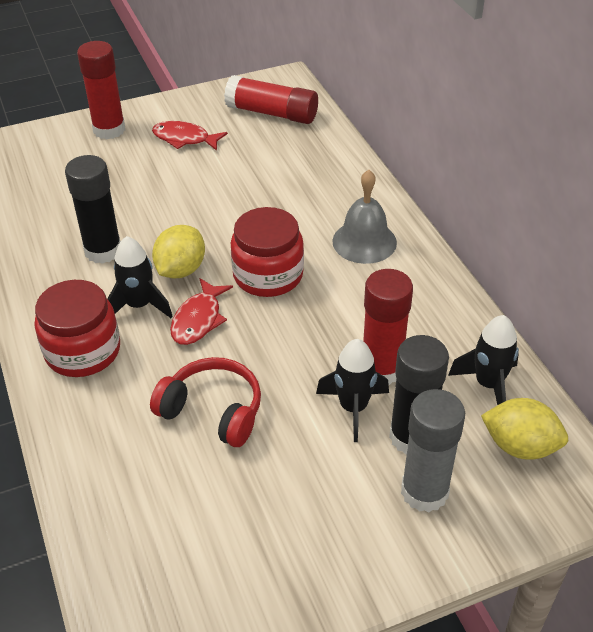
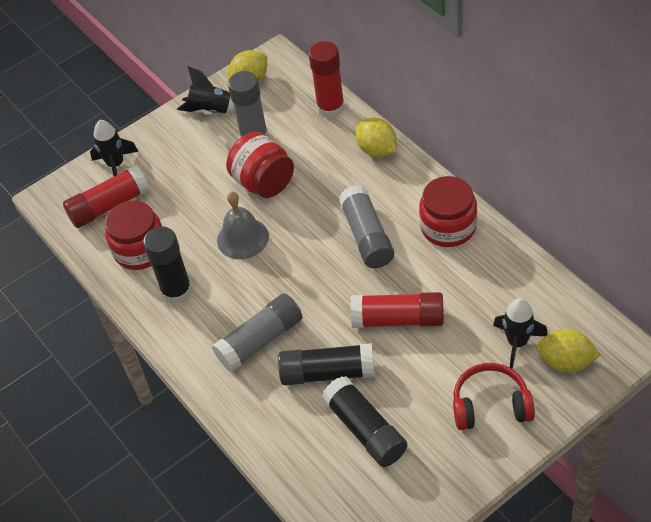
black glue stick: 2 -> 3
grey glue stick: 1 -> 3
red fish: 2 -> 0
red jar: 2 -> 3
yellow lemon: 2 -> 3

